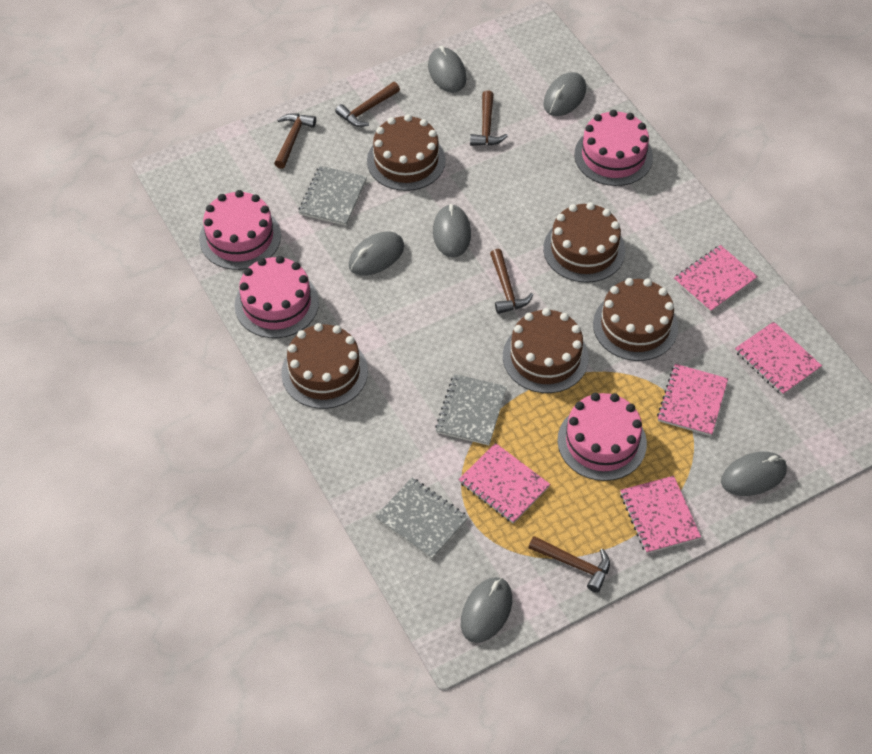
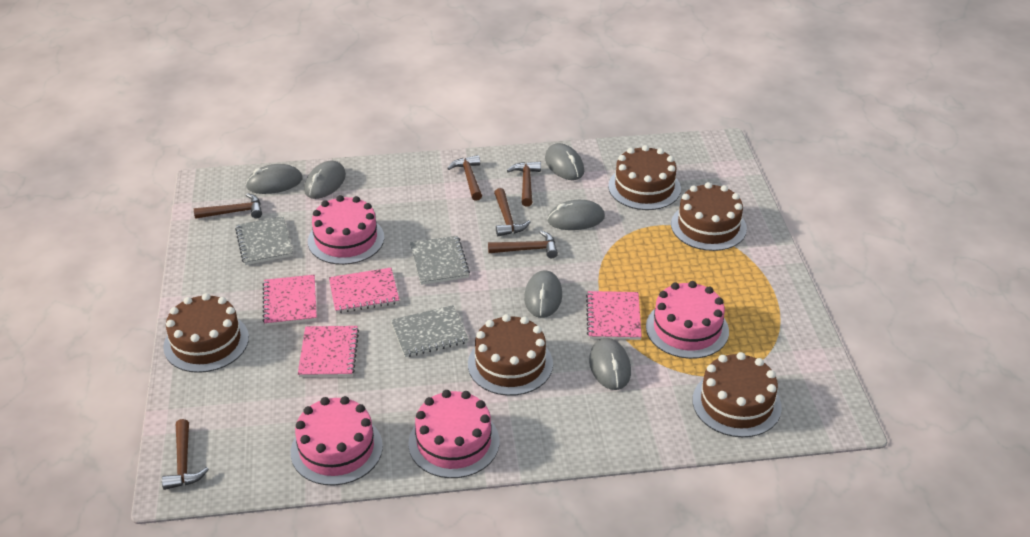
brown hammer: 5 -> 6
pink notebook: 5 -> 4

